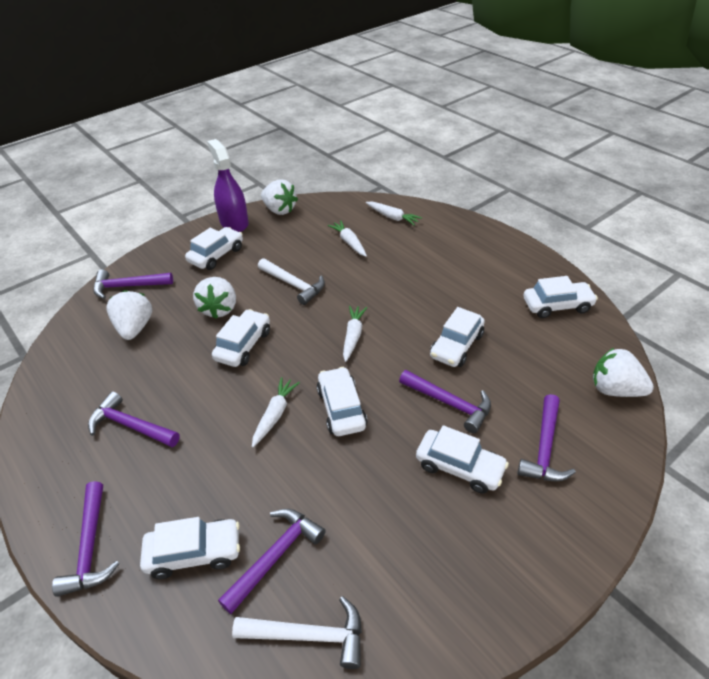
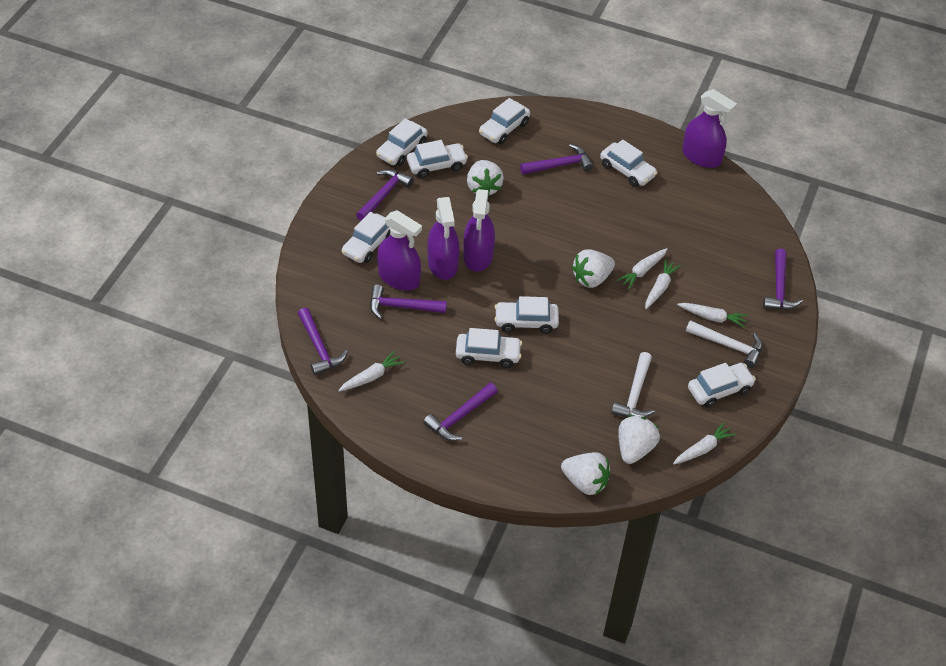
purple spray bottle: 1 -> 4
white car: 7 -> 8
white carrot: 4 -> 5

